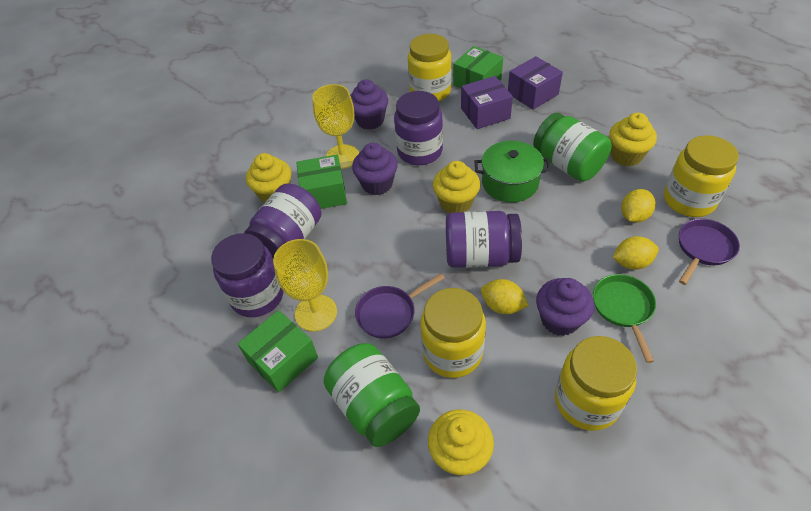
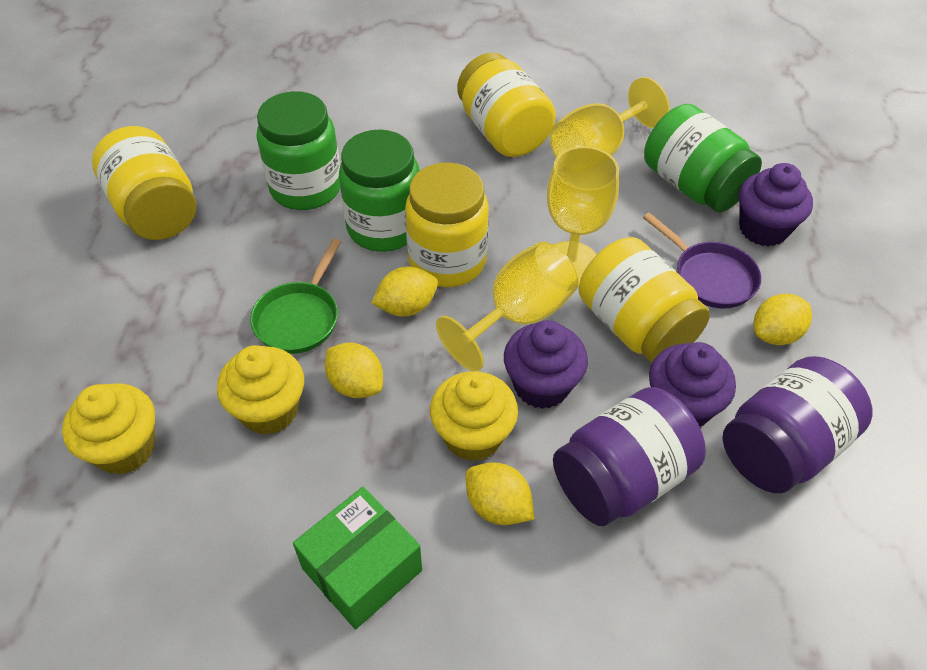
green box: 3 -> 1
green jar: 2 -> 3
green pot: 1 -> 0
purple box: 2 -> 0
purple jar: 4 -> 2
purple pan: 2 -> 1
yellow cupcake: 4 -> 3
yellow goblet: 2 -> 3
yellow lemon: 3 -> 4

